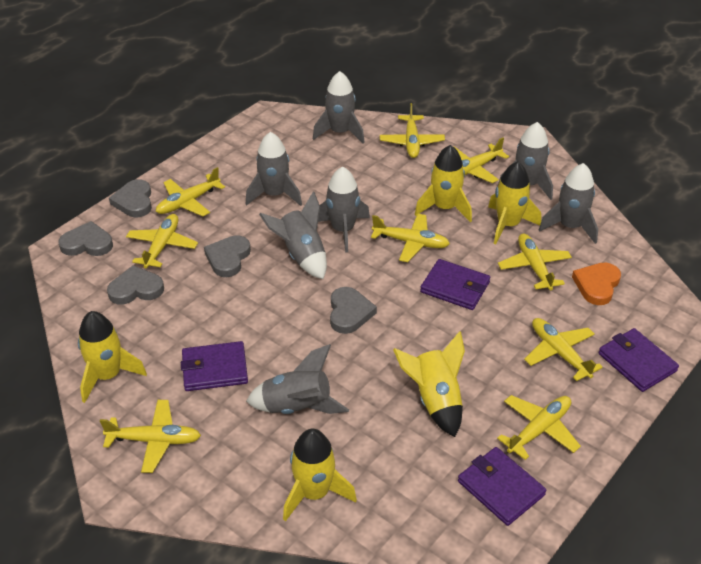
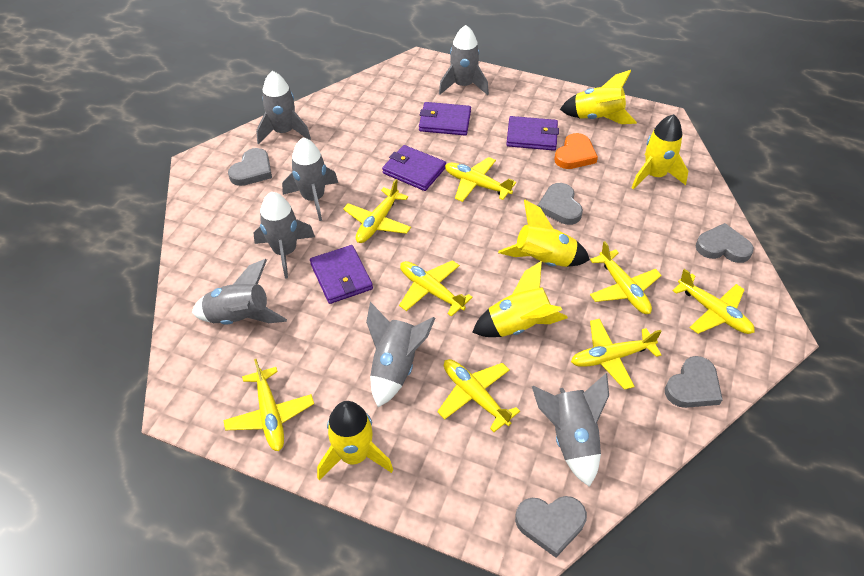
yellow plane: 9 -> 8

